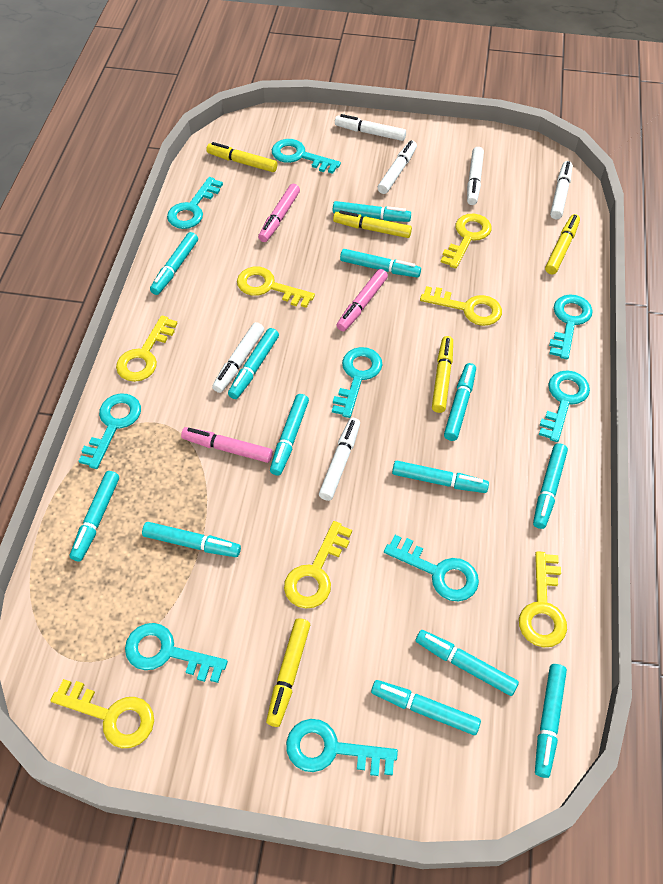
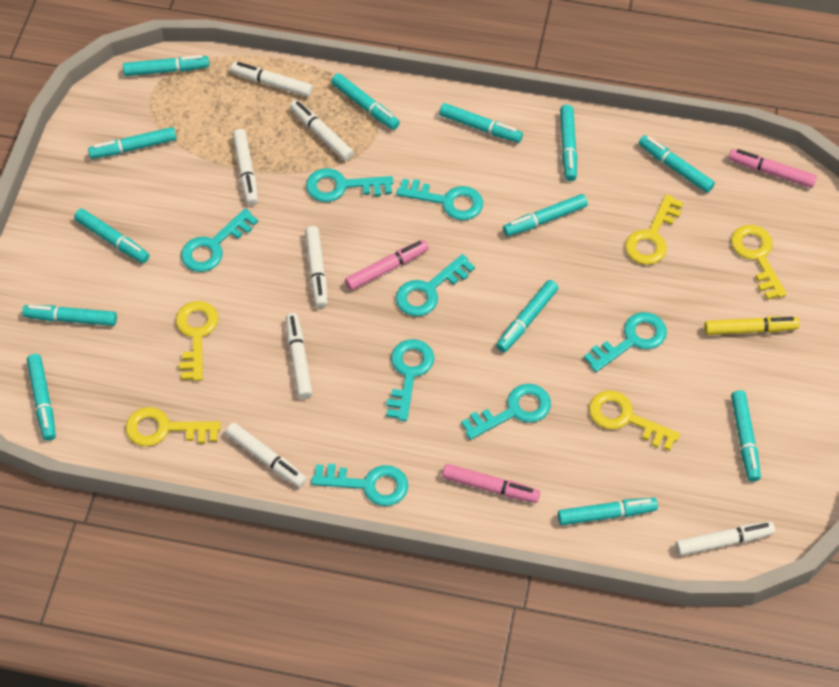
turquoise key: 9 -> 8
white marker: 6 -> 7
yellow key: 7 -> 5
yellow marker: 5 -> 1

